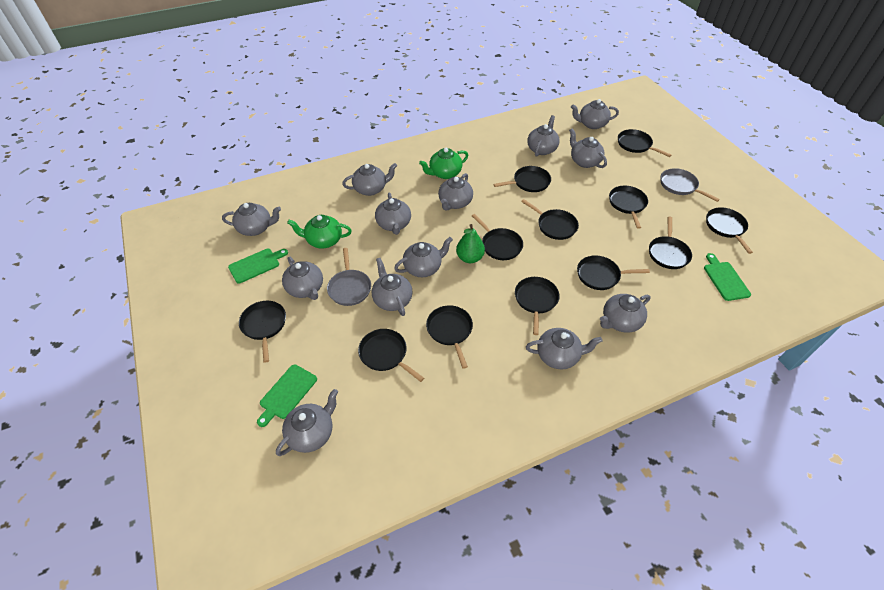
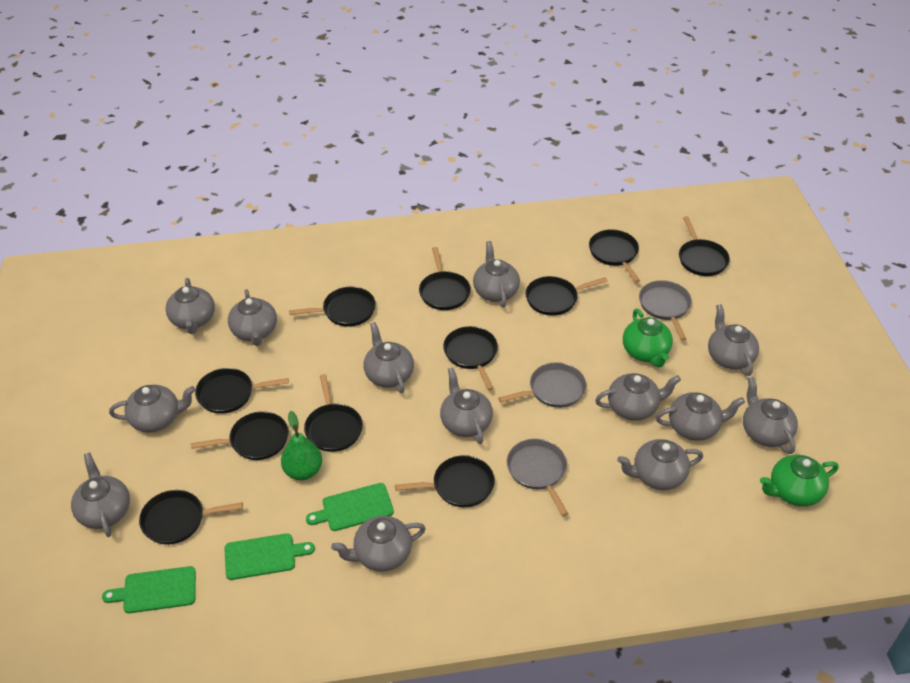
black pan: 12 -> 11
grey pan: 2 -> 3

